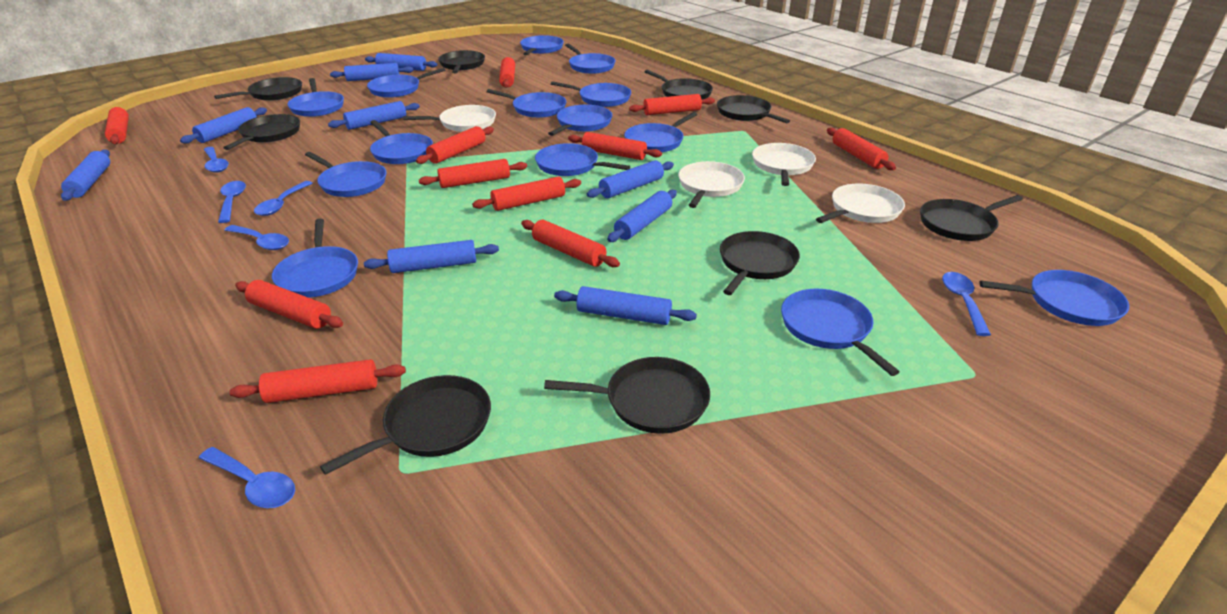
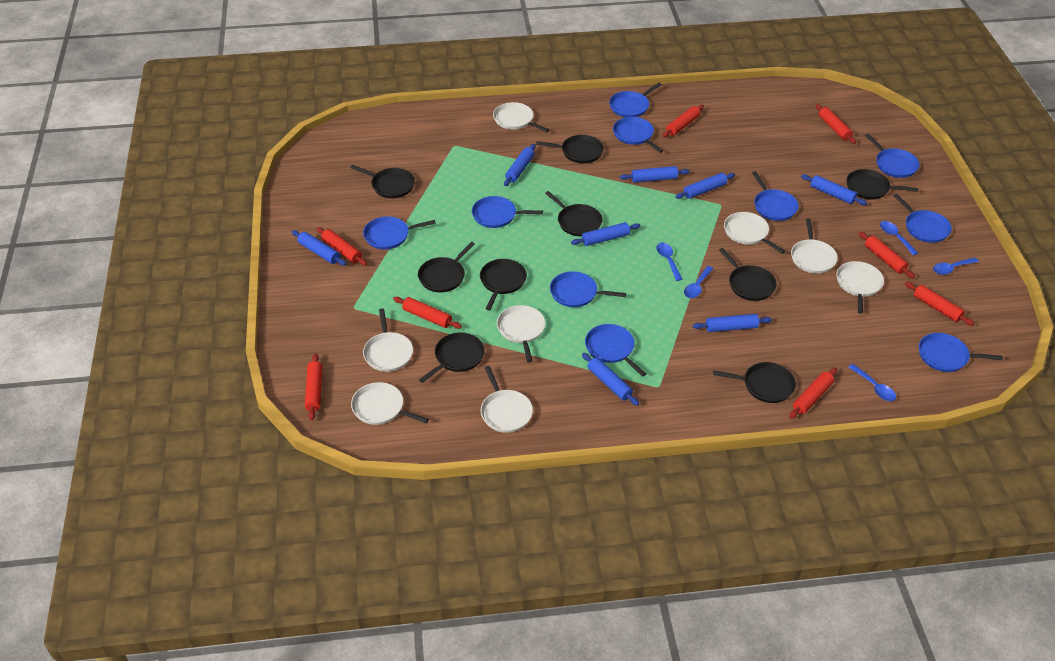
blue pan: 14 -> 10
blue rolling pin: 9 -> 8
blue spoon: 6 -> 5
red rolling pin: 11 -> 8
white pan: 4 -> 8

